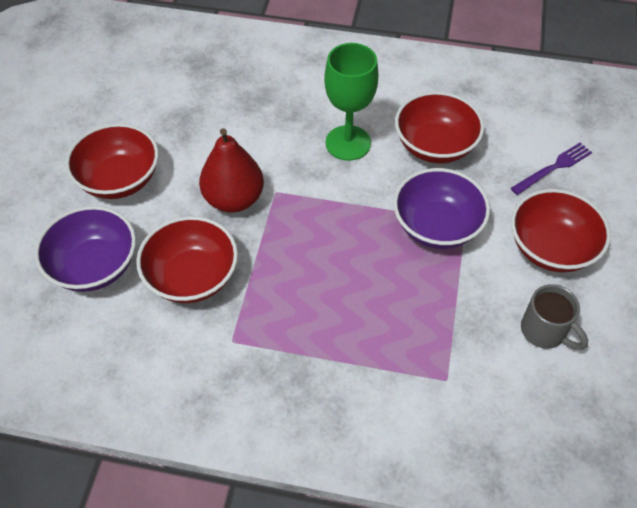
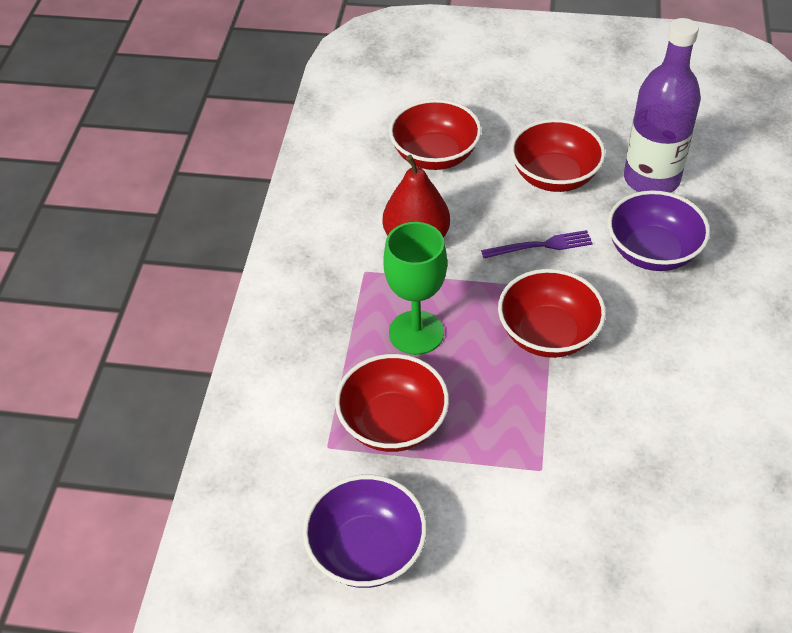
grey mug: 1 -> 0
purple bottle: 0 -> 1

